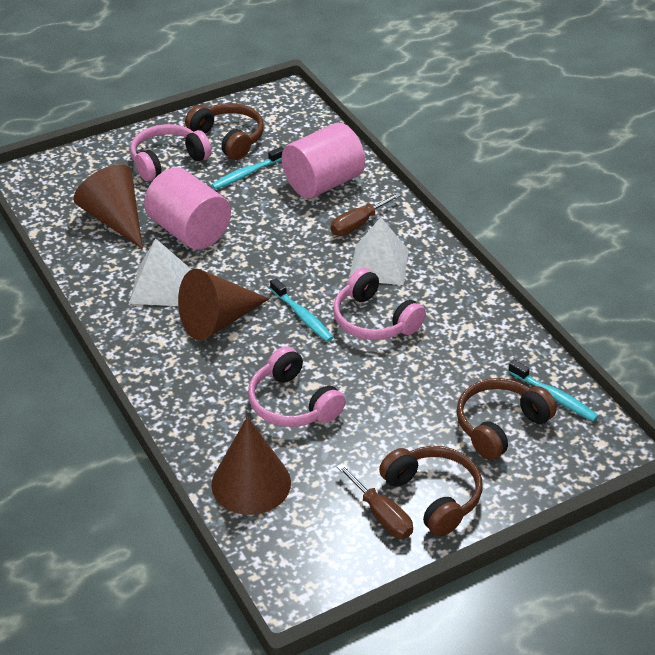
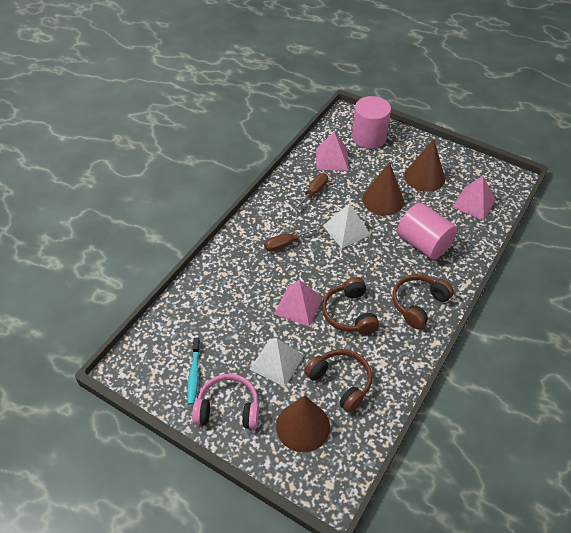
pink headphones: 3 -> 1
pink pyramid: 0 -> 3
turquoise toothbrush: 3 -> 1

